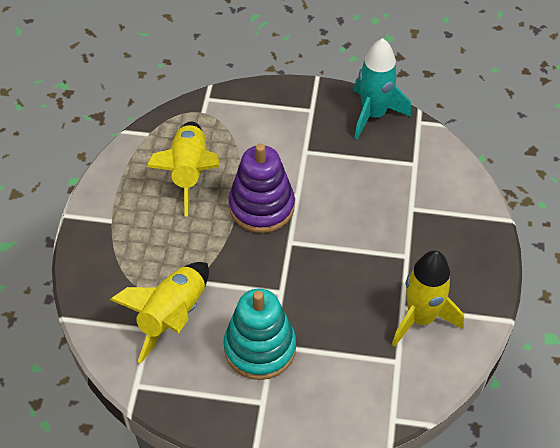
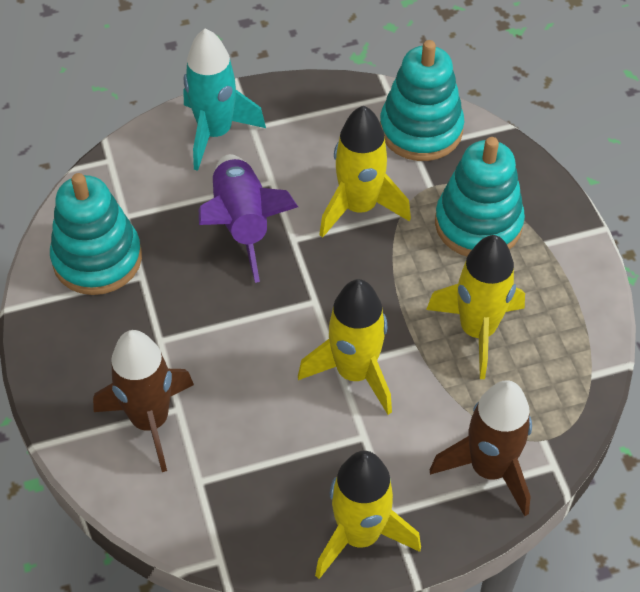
brown rocket: 0 -> 2
purple rocket: 0 -> 1
purple stacking toy: 1 -> 0
turquoise stacking toy: 1 -> 3
yellow rocket: 3 -> 4

